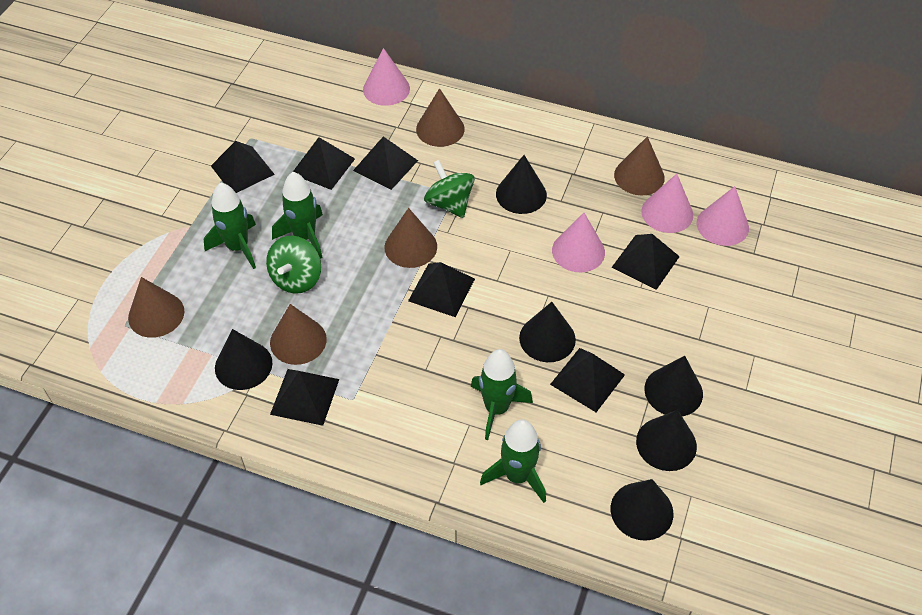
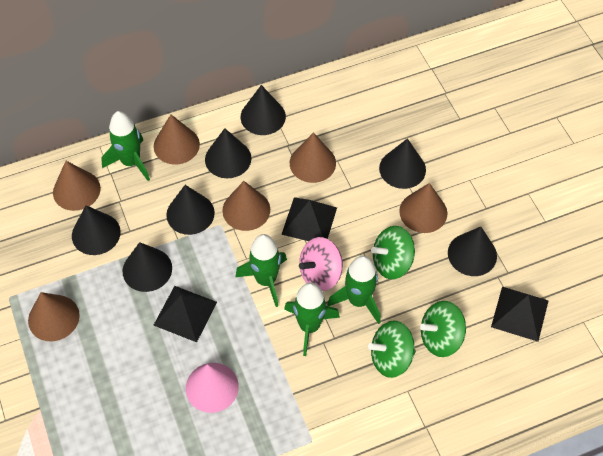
black cone: 6 -> 7
black pyramid: 7 -> 3
brown cone: 5 -> 6
green spinning top: 2 -> 3
pink cone: 4 -> 1
pink spinning top: 0 -> 1

